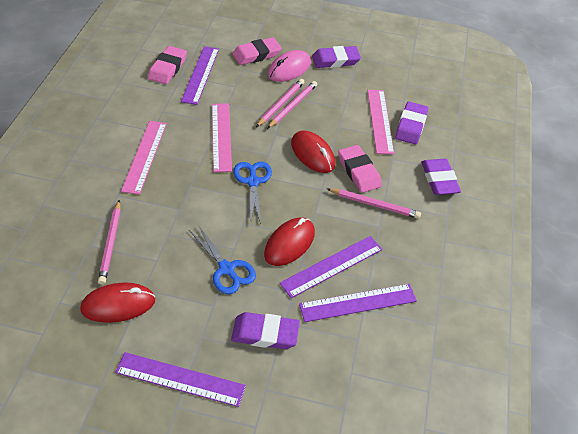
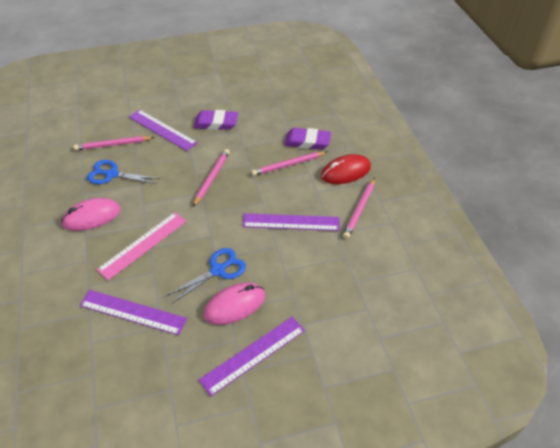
pink eraser: 3 -> 0
pink mouse: 1 -> 2
pink ruler: 3 -> 1
purple eraser: 4 -> 2
red mouse: 3 -> 1

